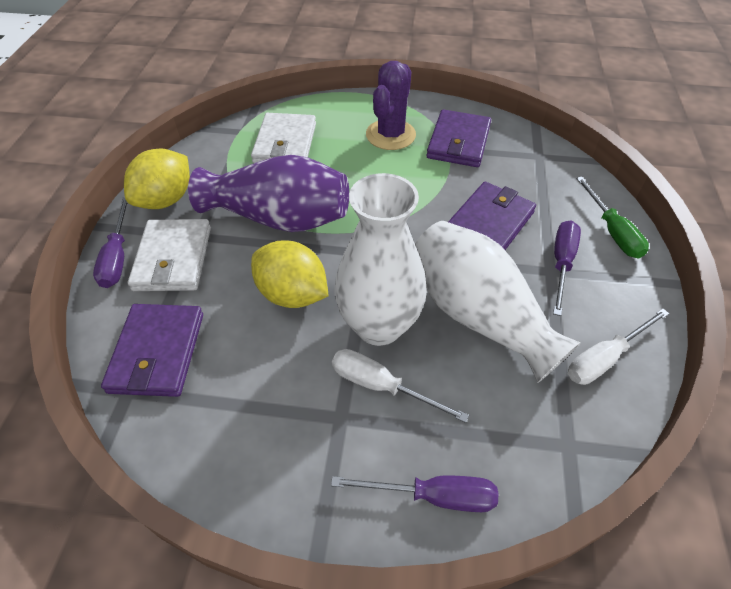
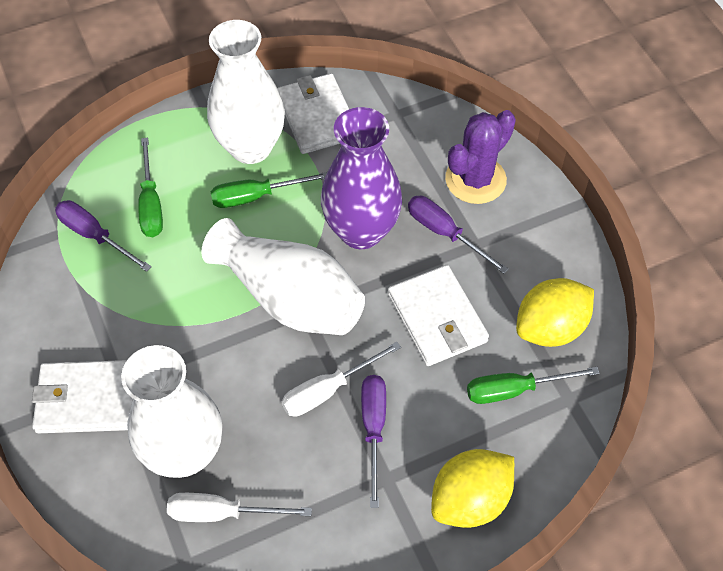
green screwdriver: 1 -> 3
purple wallet: 3 -> 0
white vase: 2 -> 3
white wallet: 2 -> 3

